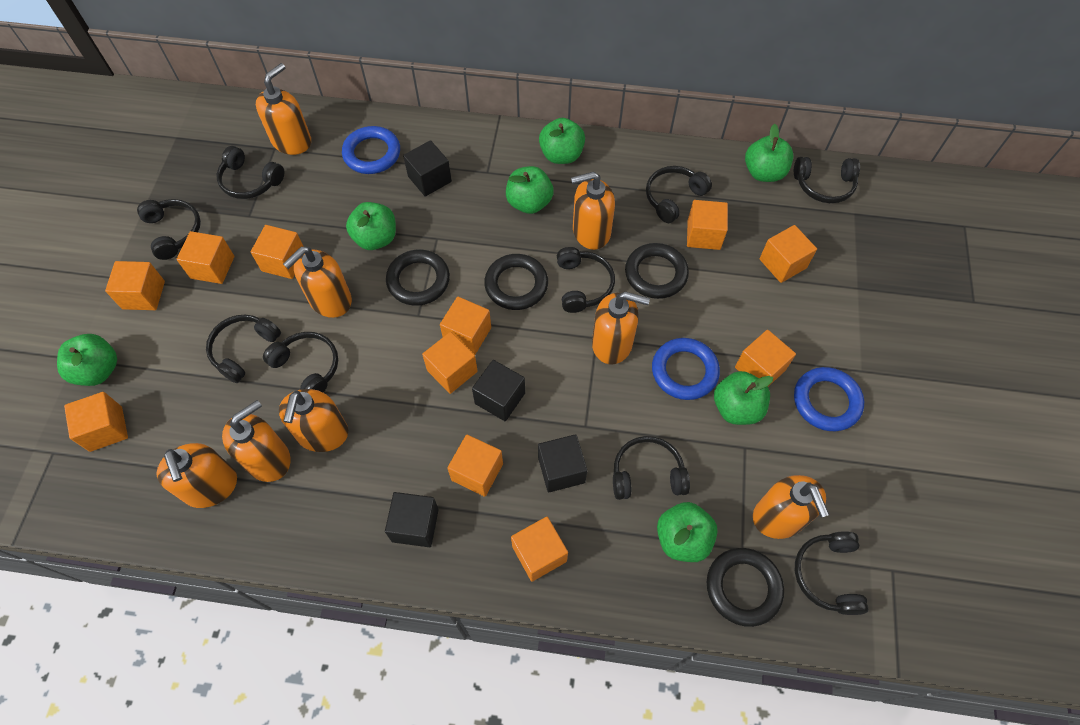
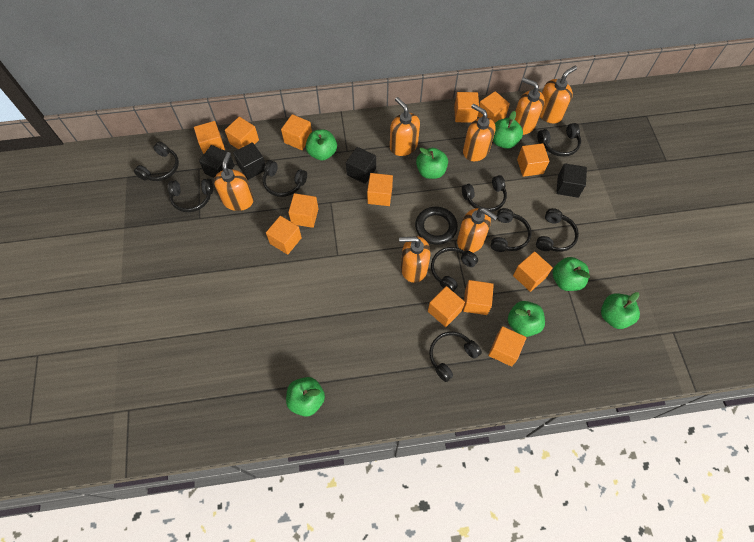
black ring: 4 -> 1
blue ring: 3 -> 0
orange cube: 11 -> 13
orange soap dispenser: 8 -> 7

